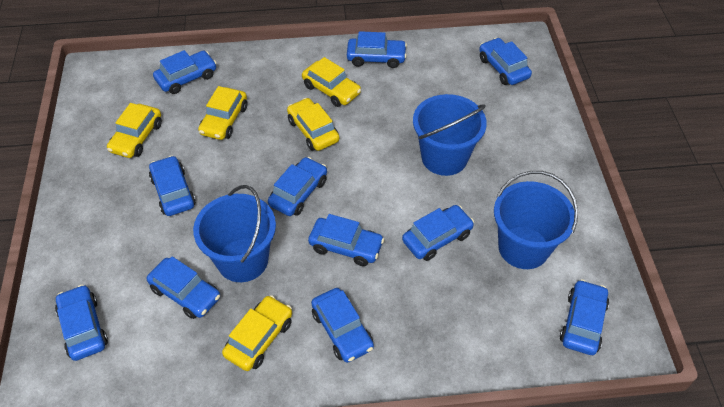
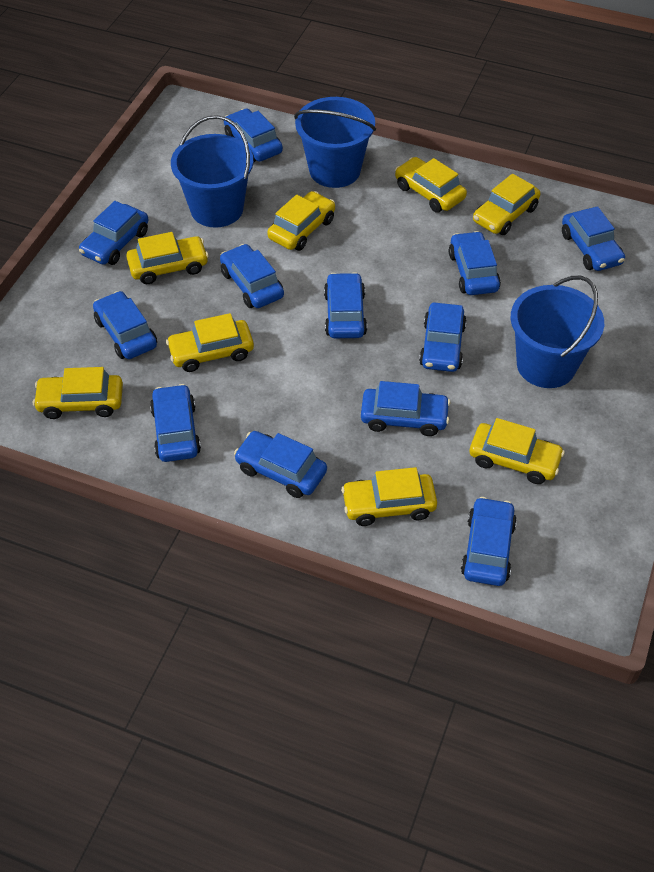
blue car: 11 -> 12
yellow car: 5 -> 8

